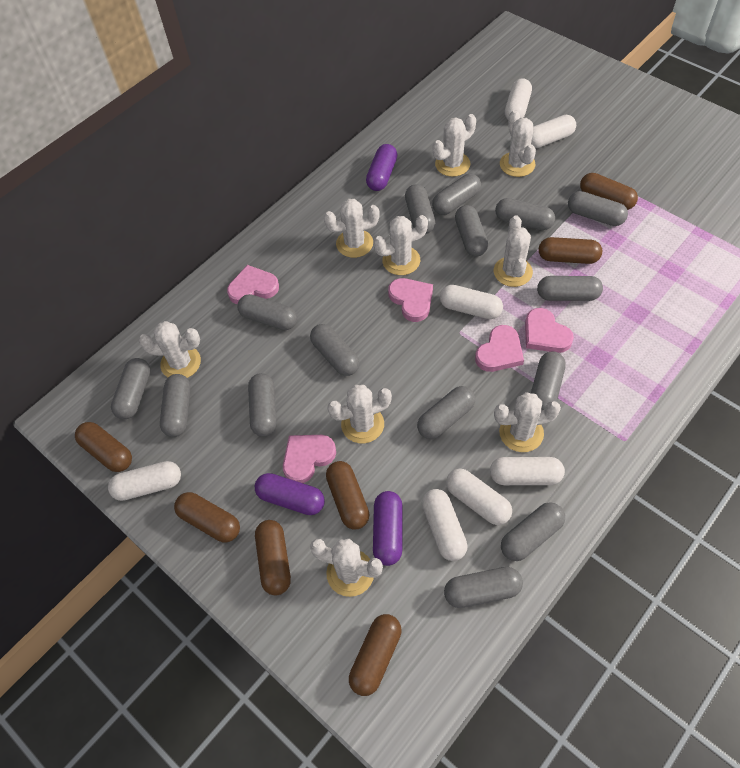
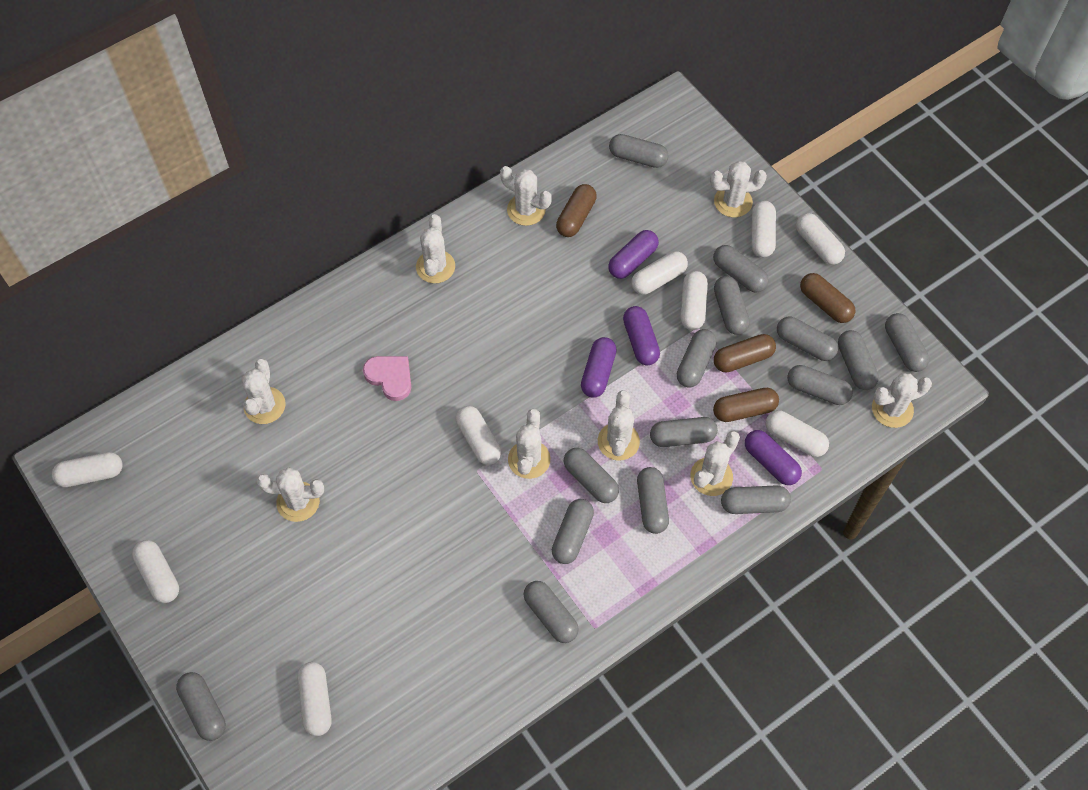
brown capsule: 7 -> 4
pink heart: 5 -> 1
purple capsule: 3 -> 4
white capsule: 7 -> 9

